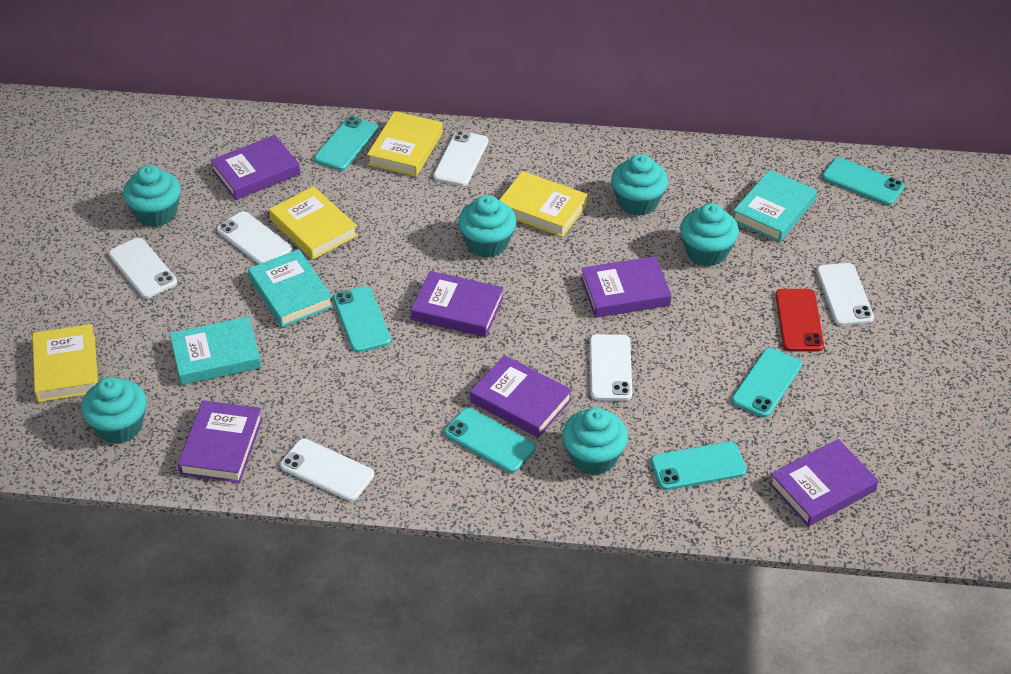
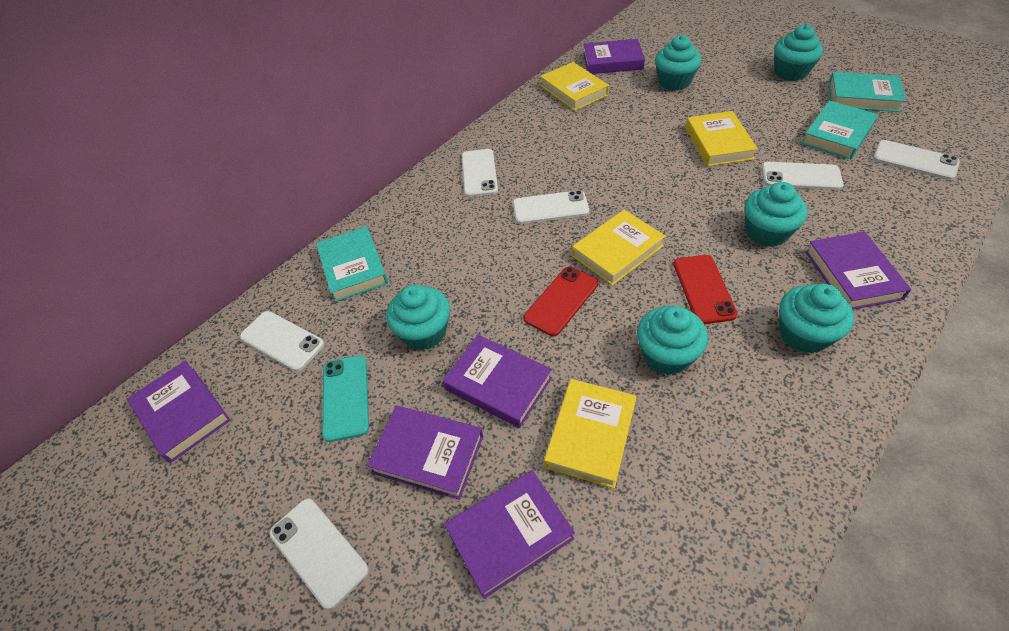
red phone: 1 -> 2
turquoise phone: 6 -> 1

